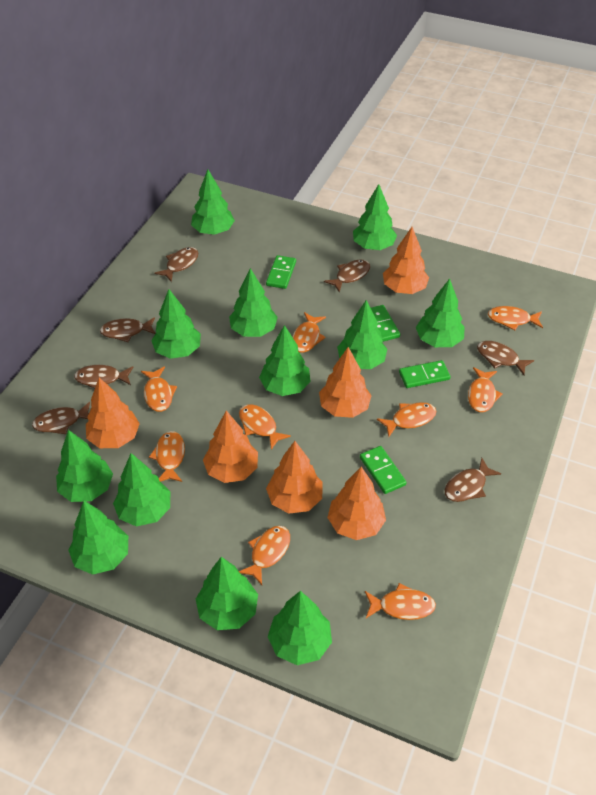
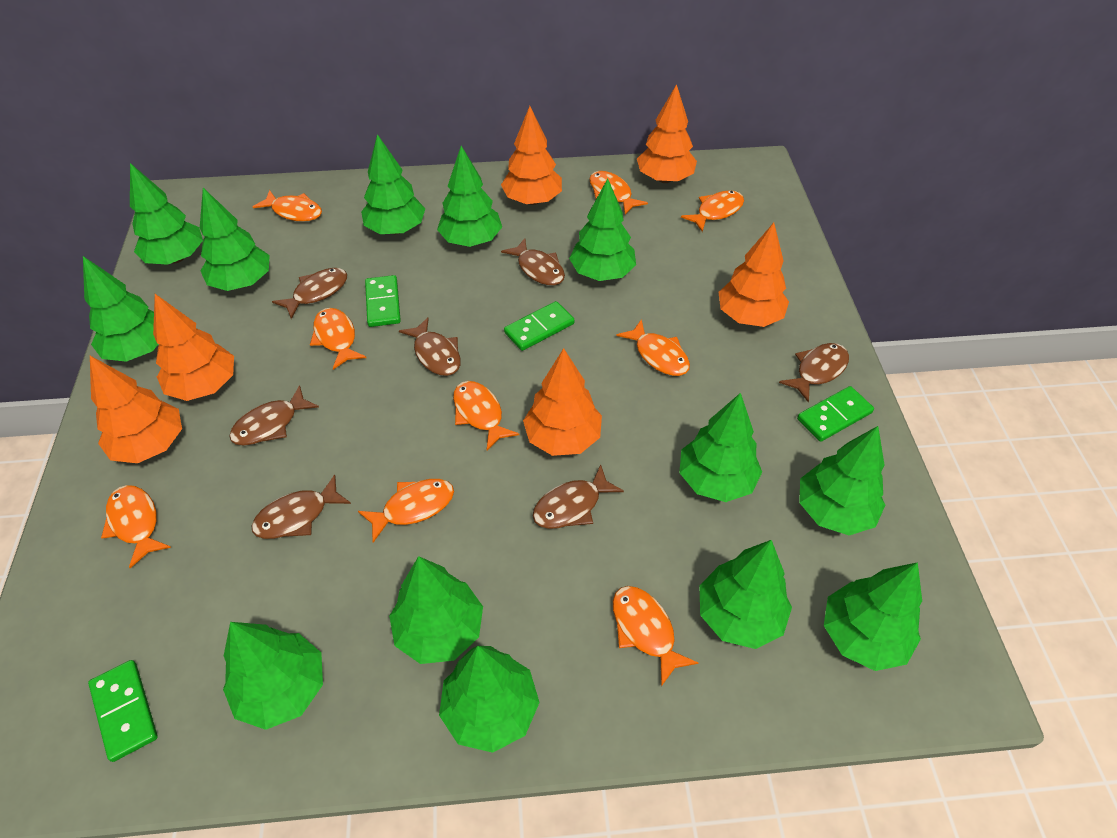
green tree: 12 -> 13

